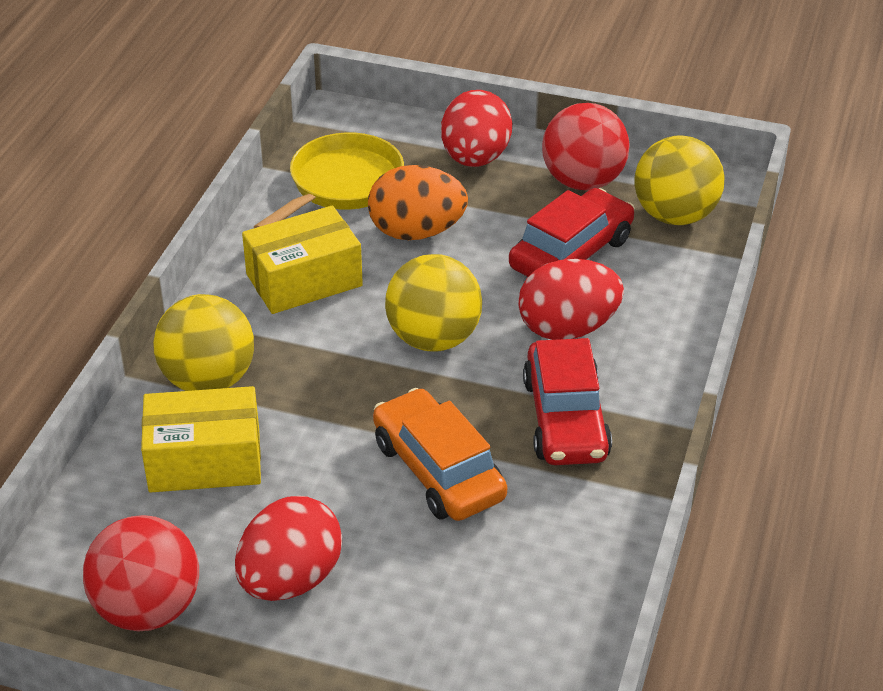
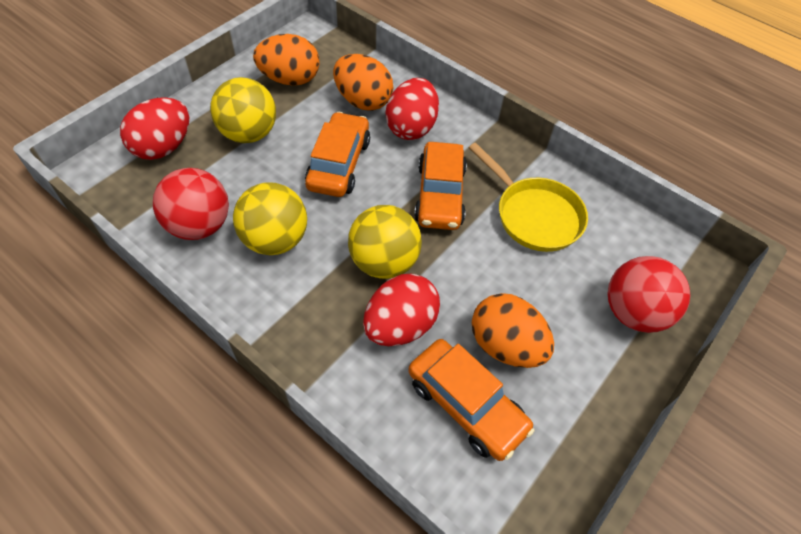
orange car: 1 -> 3
orange egg: 1 -> 3
red car: 2 -> 0
yellow box: 2 -> 0

